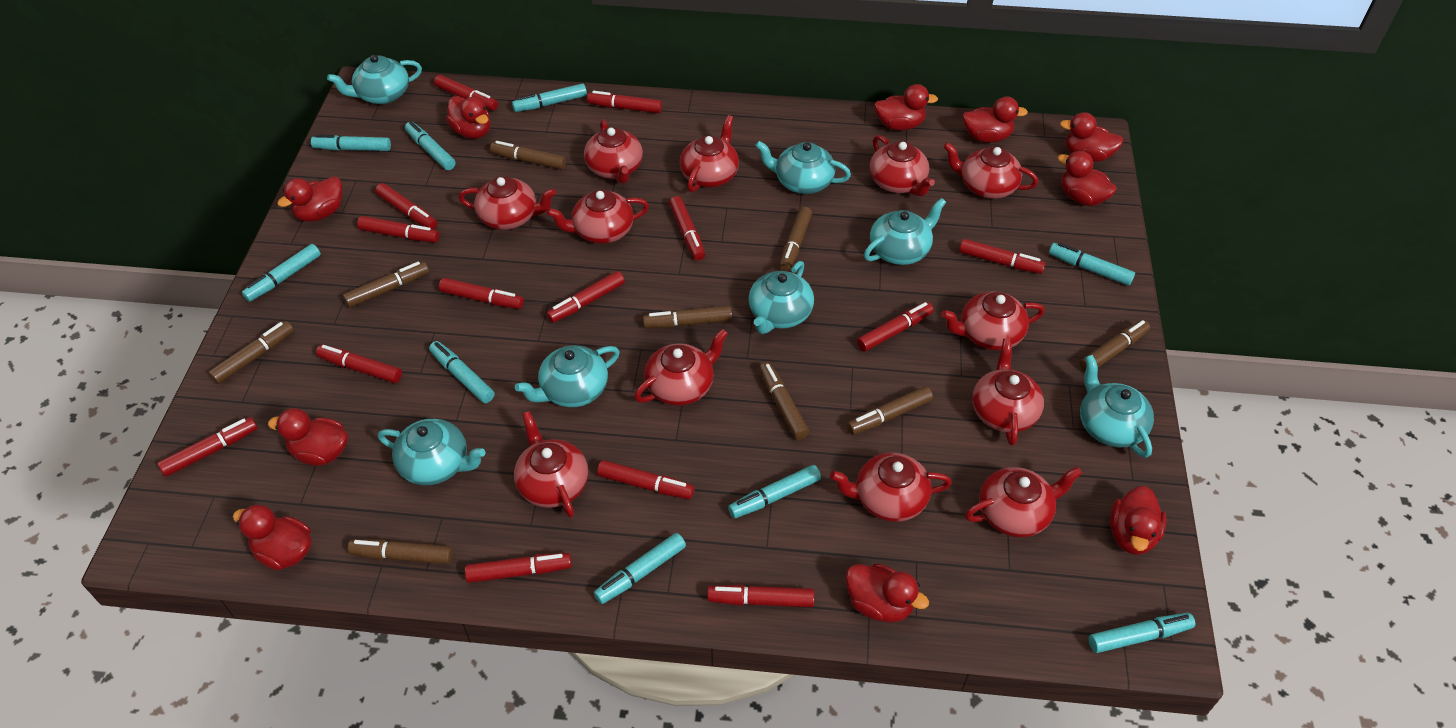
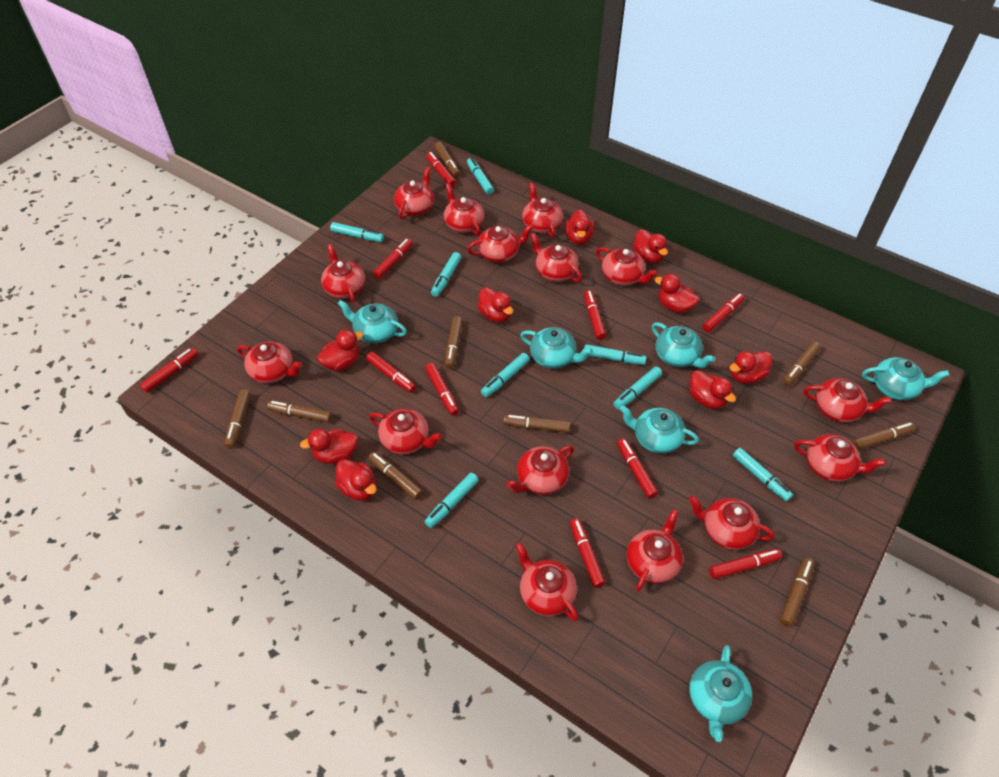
red duck: 10 -> 9
red marker: 14 -> 10
red teapot: 12 -> 15
turquoise marker: 9 -> 8
turquoise teapot: 7 -> 6

